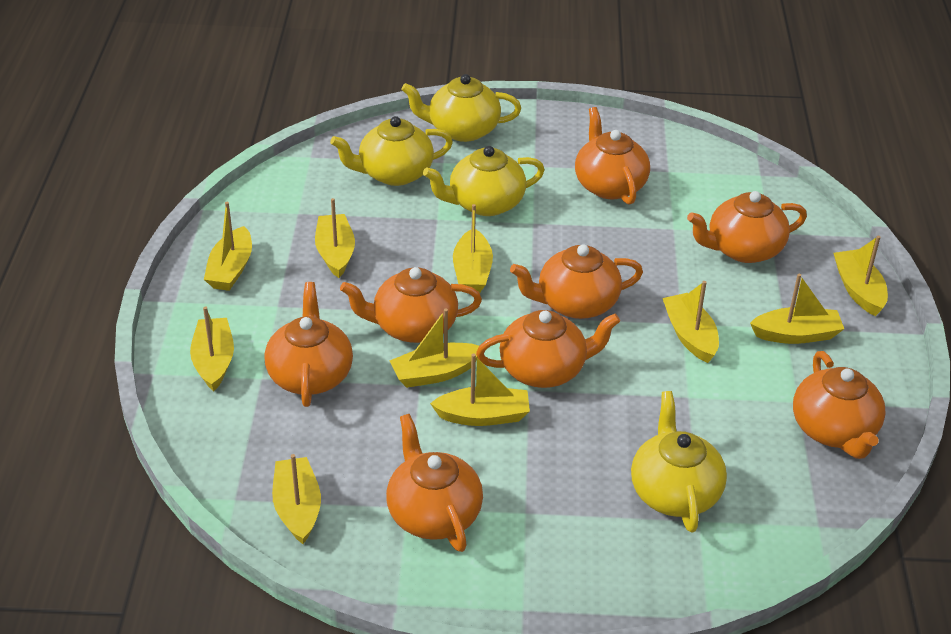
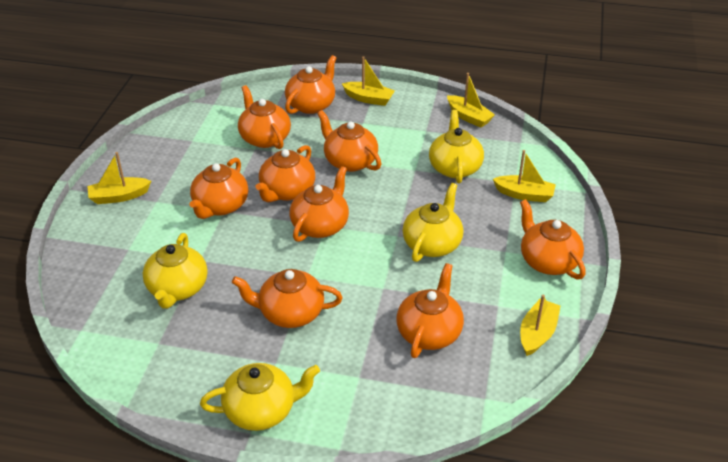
orange teapot: 8 -> 9
yellow boat: 10 -> 5

